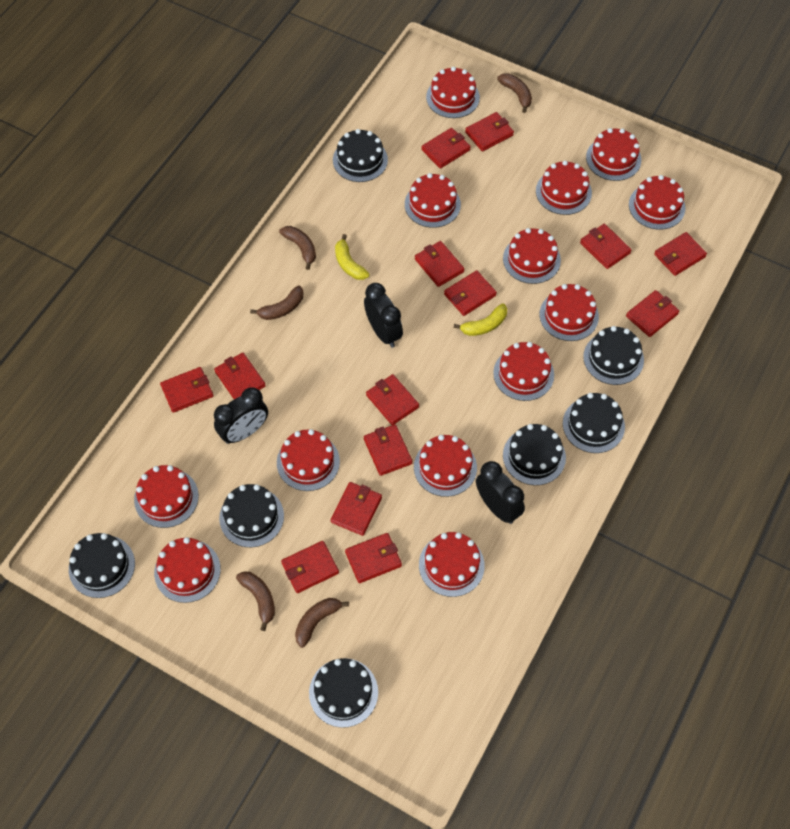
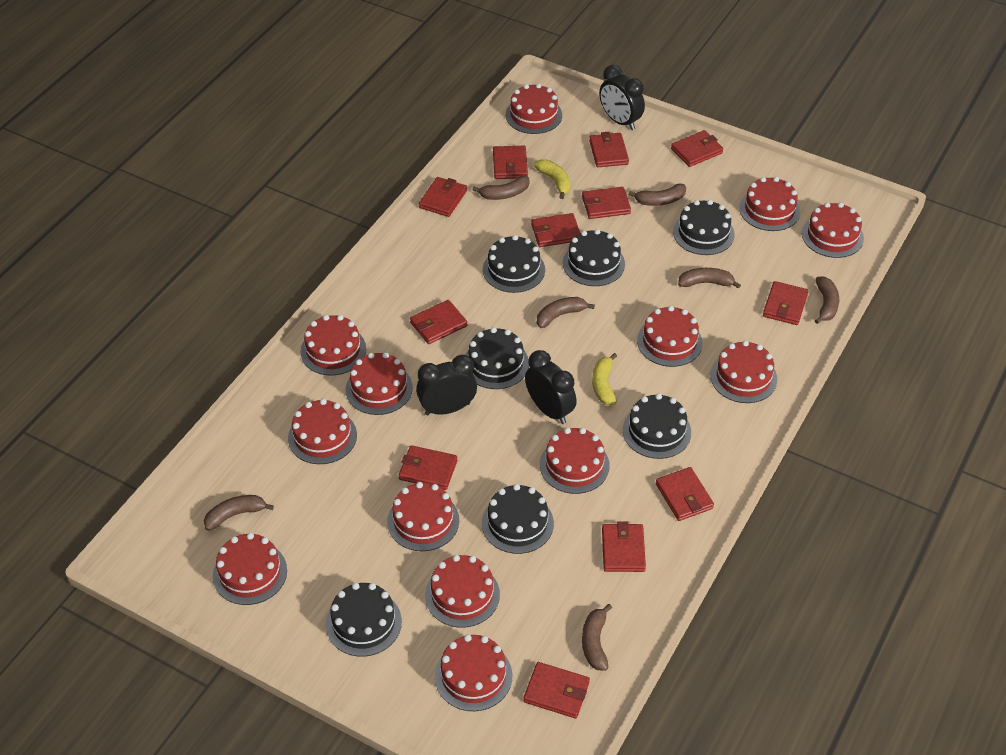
brown banana: 5 -> 7
red wallet: 14 -> 12

